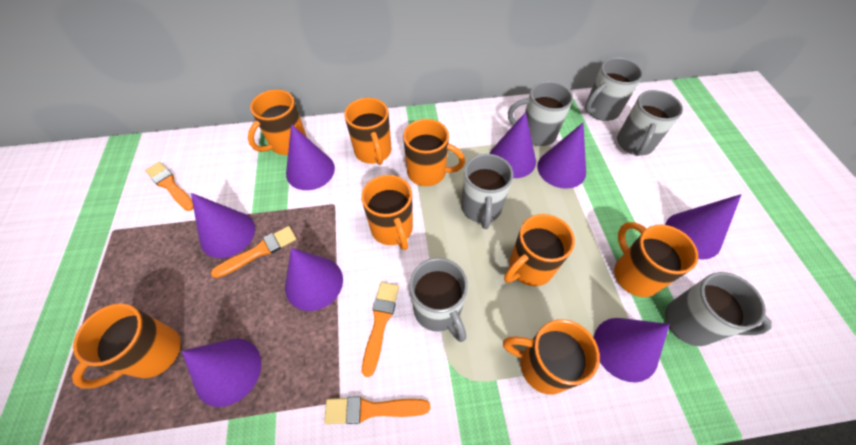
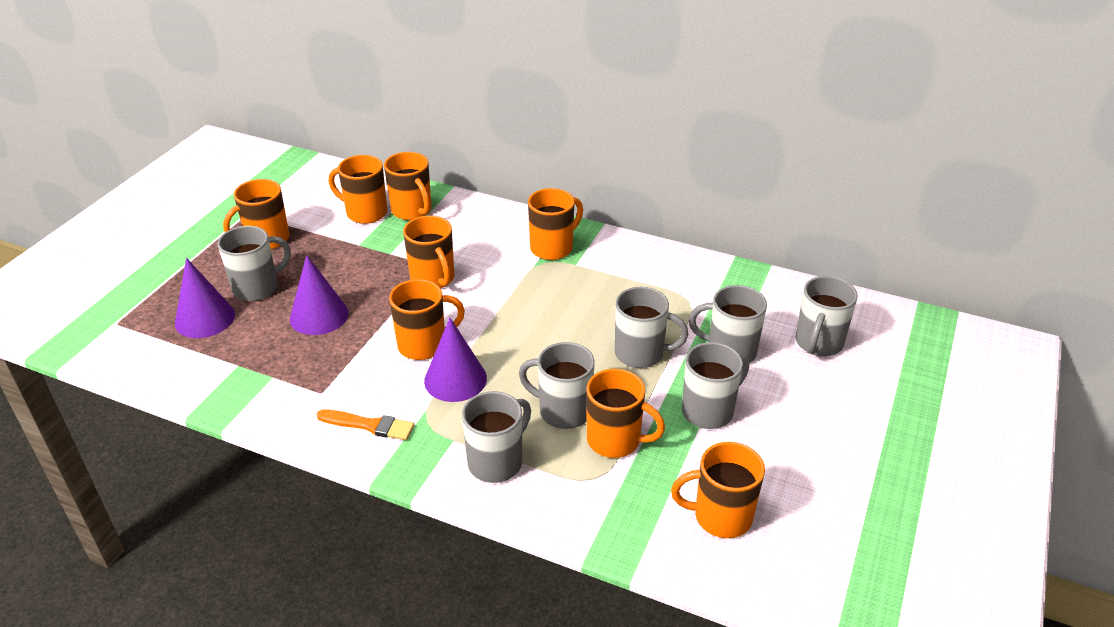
grey mug: 6 -> 7
orange brush: 4 -> 1
purple cone: 8 -> 3

